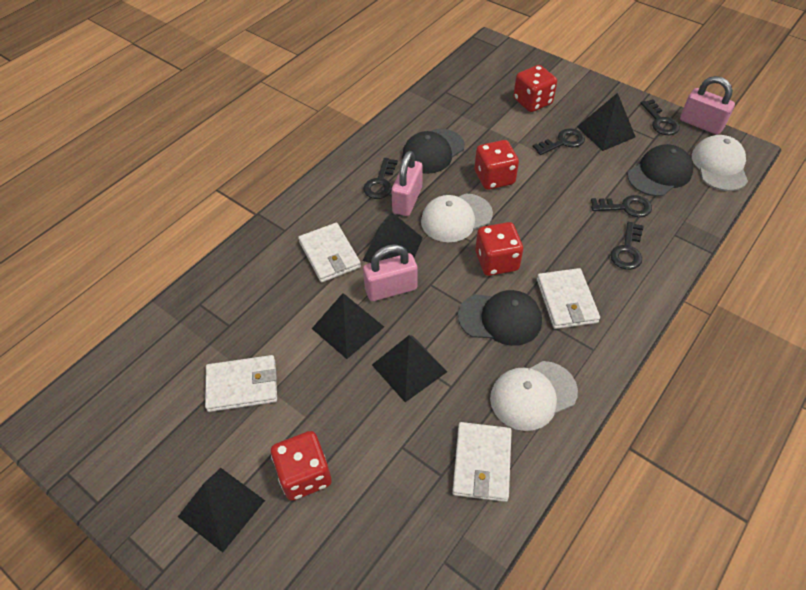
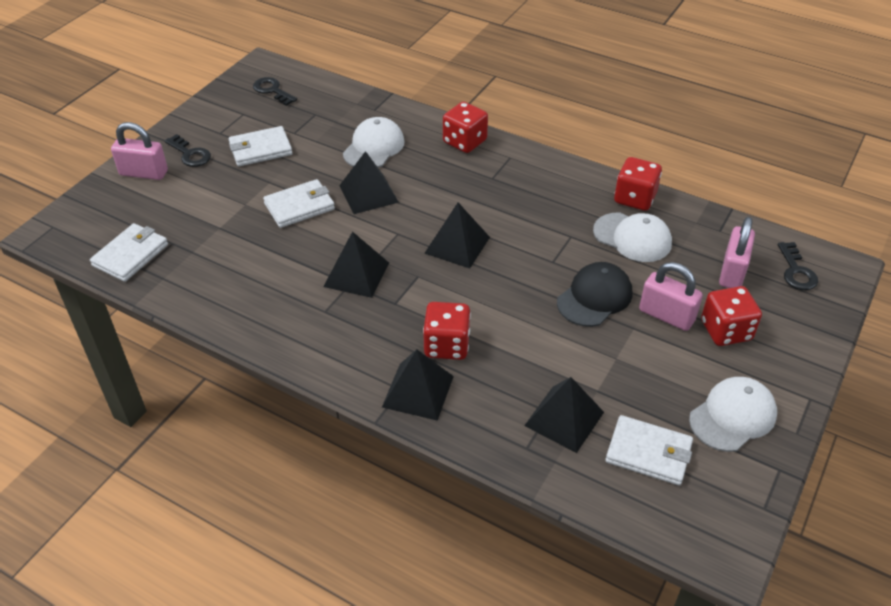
black cap: 3 -> 1
black key: 5 -> 3

